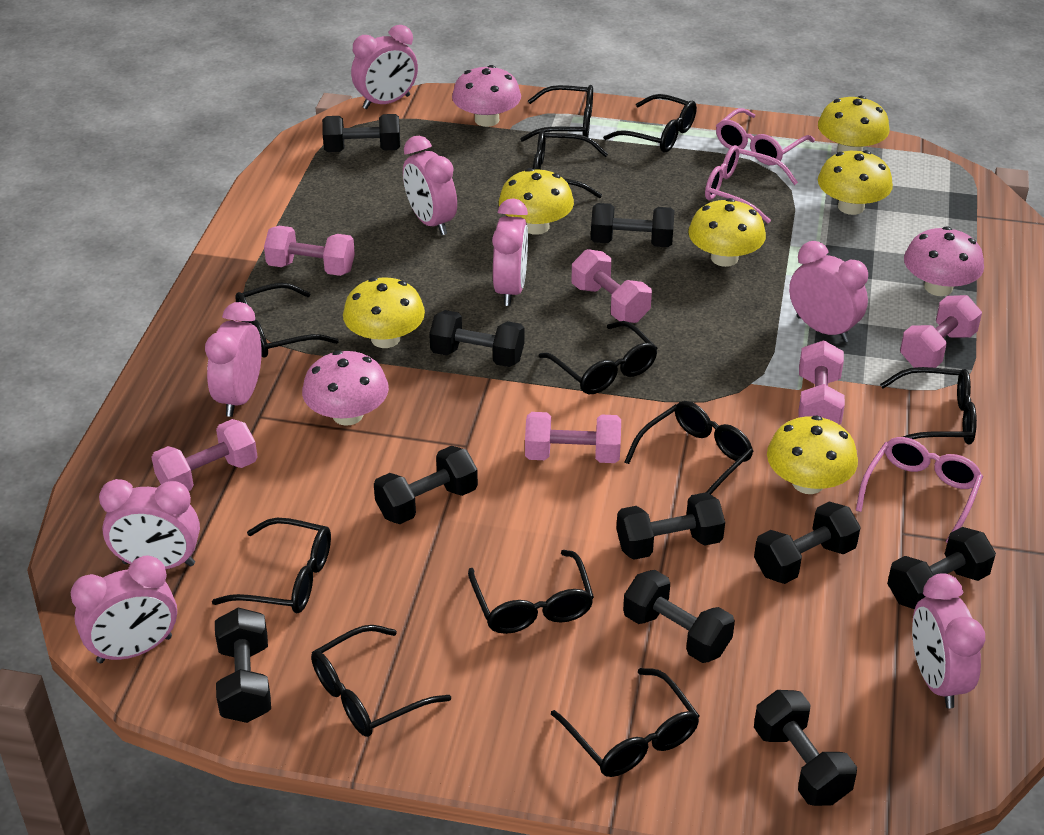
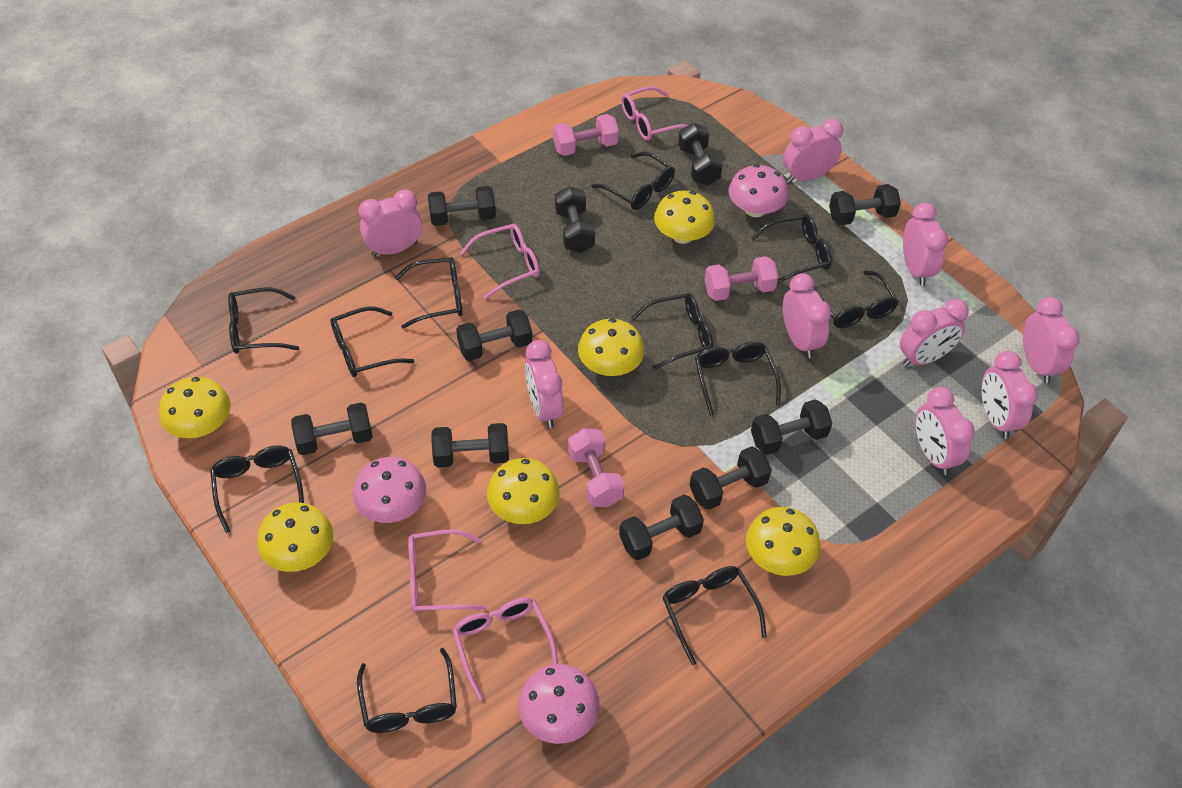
pink clock: 8 -> 9
pink dumbbell: 6 -> 3
pink glasses: 3 -> 4

